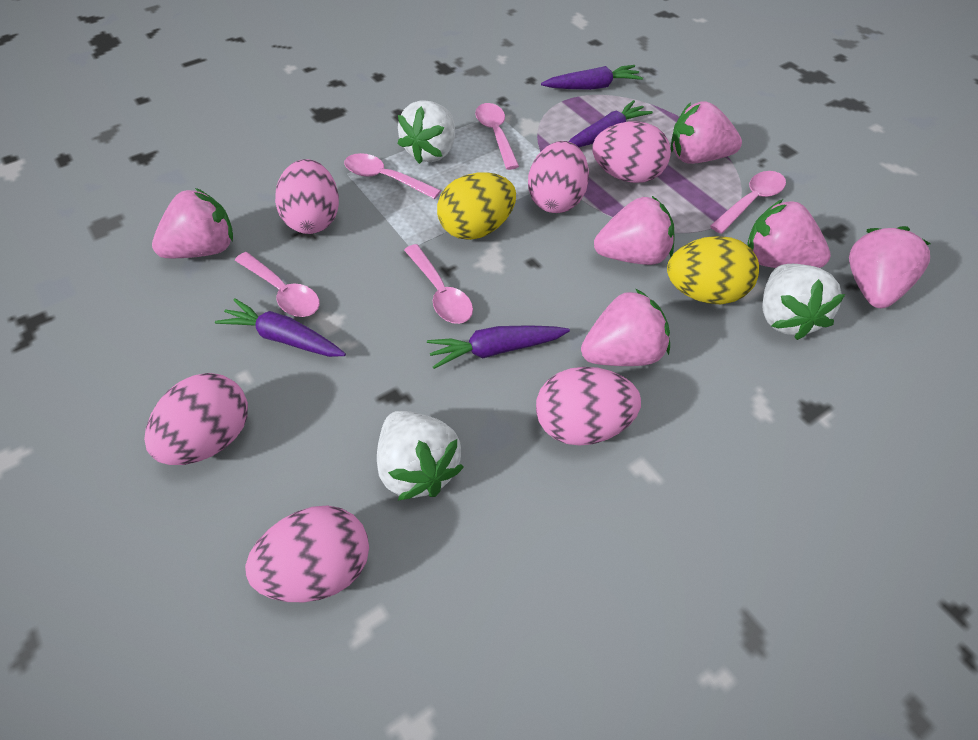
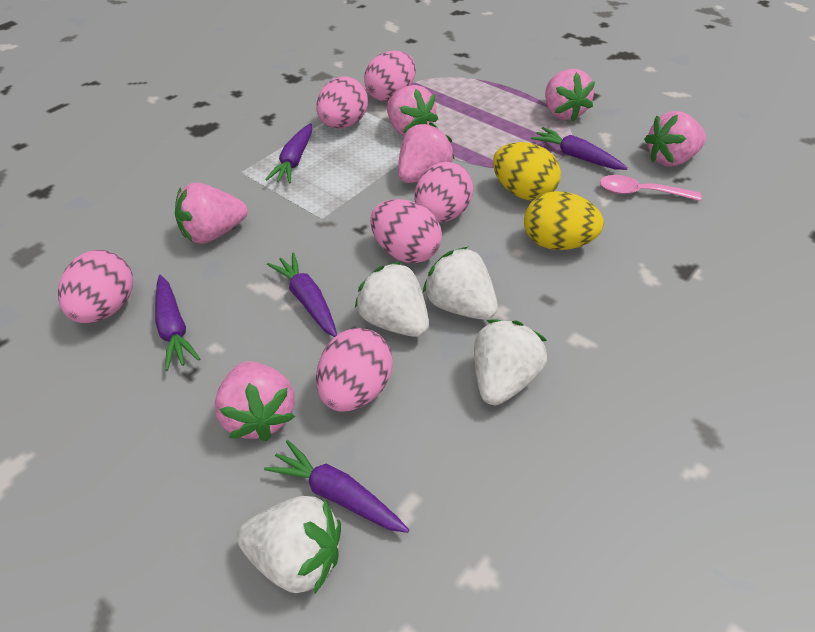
pink spoon: 5 -> 1
purple carrot: 4 -> 5
white strawberry: 3 -> 4

